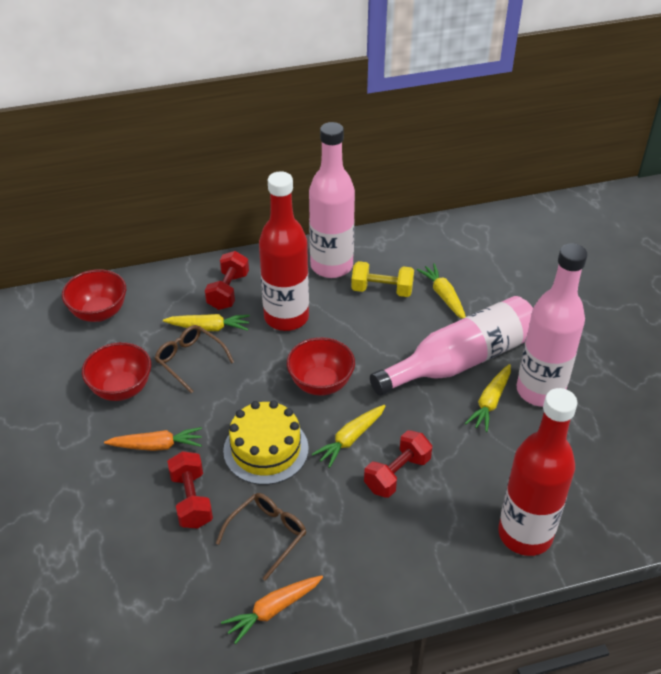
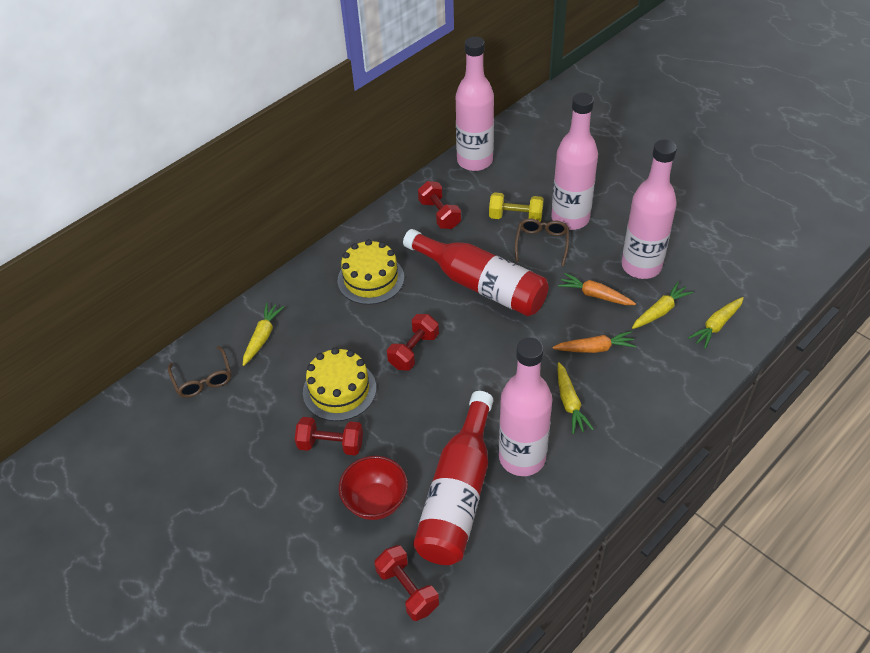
pink bottle: 3 -> 4
red bowl: 3 -> 1
red dumbbell: 3 -> 4
yellow cake: 1 -> 2

